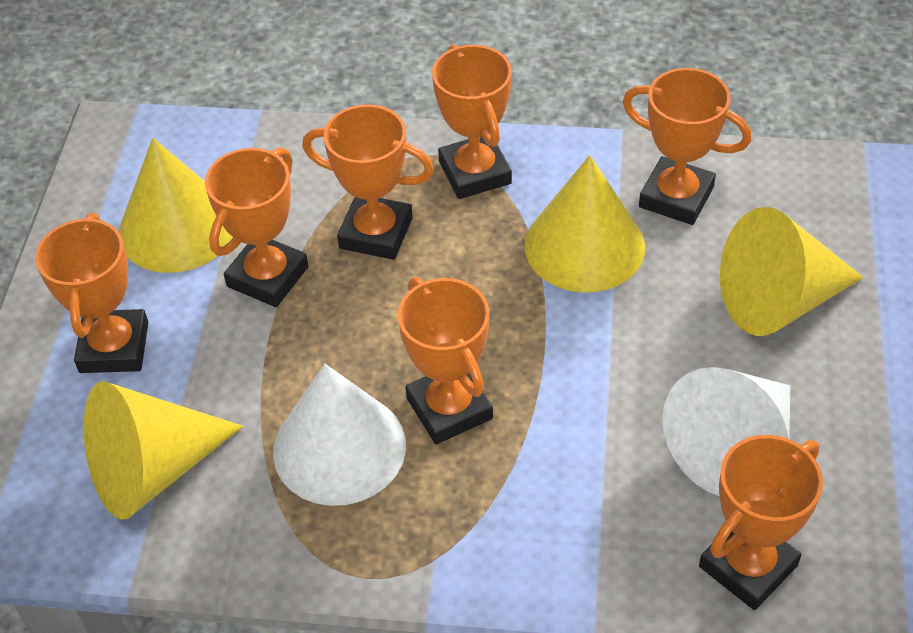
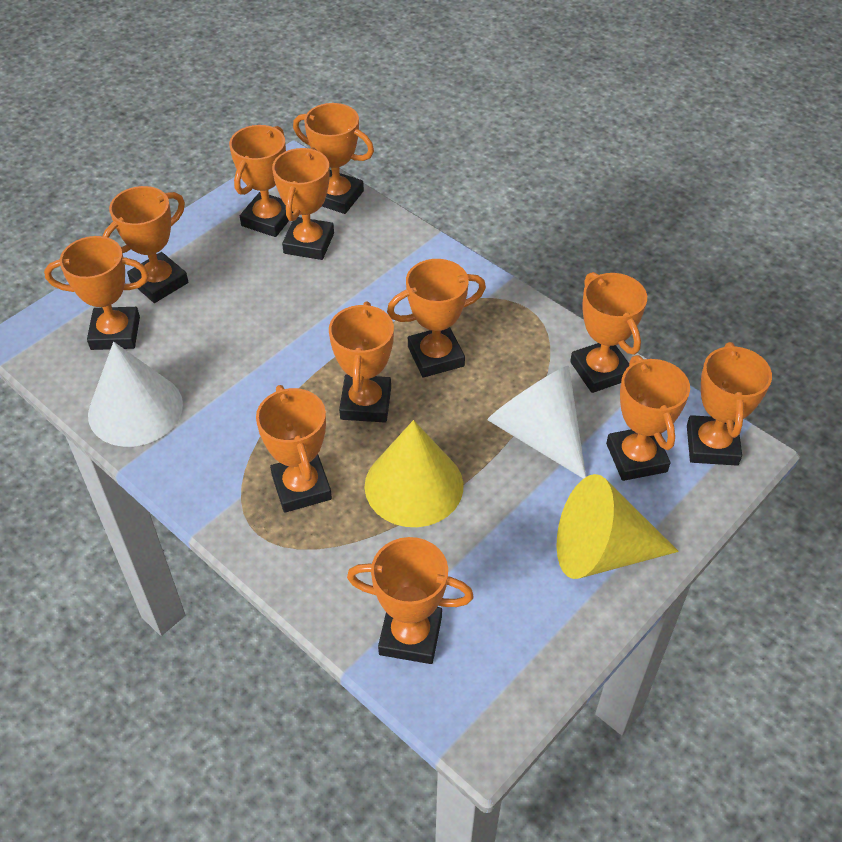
orange trophy: 7 -> 12
yellow cone: 4 -> 2

